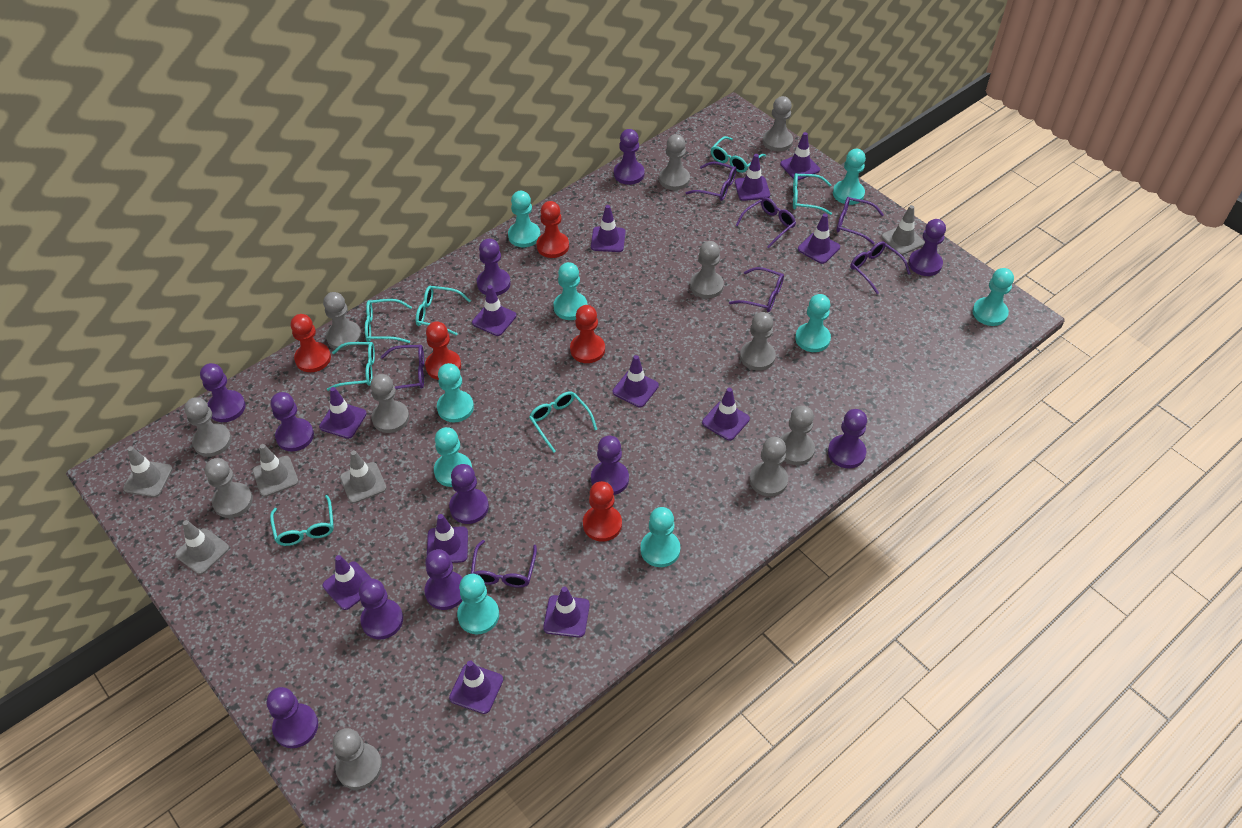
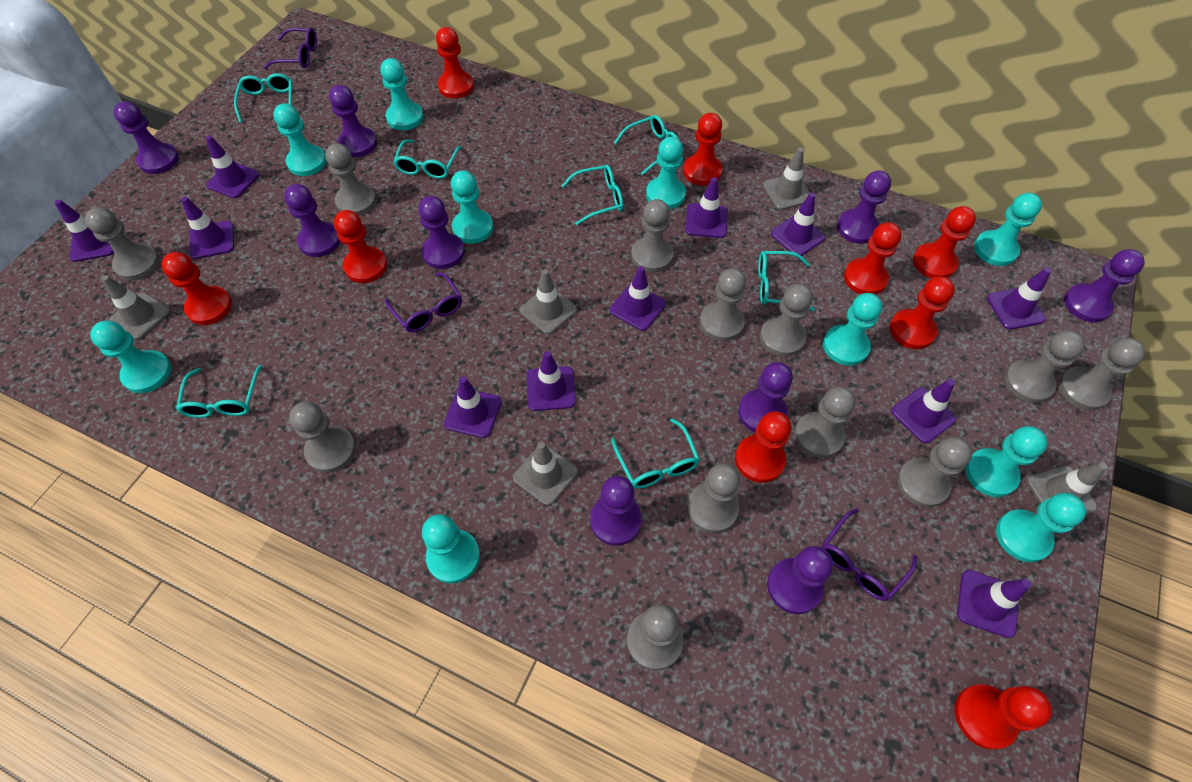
grey pawn: 11 -> 12
purple glasses: 7 -> 3
purple pawn: 11 -> 9
purple traffic cone: 12 -> 11
red pawn: 5 -> 9
turquoise pawn: 9 -> 10

